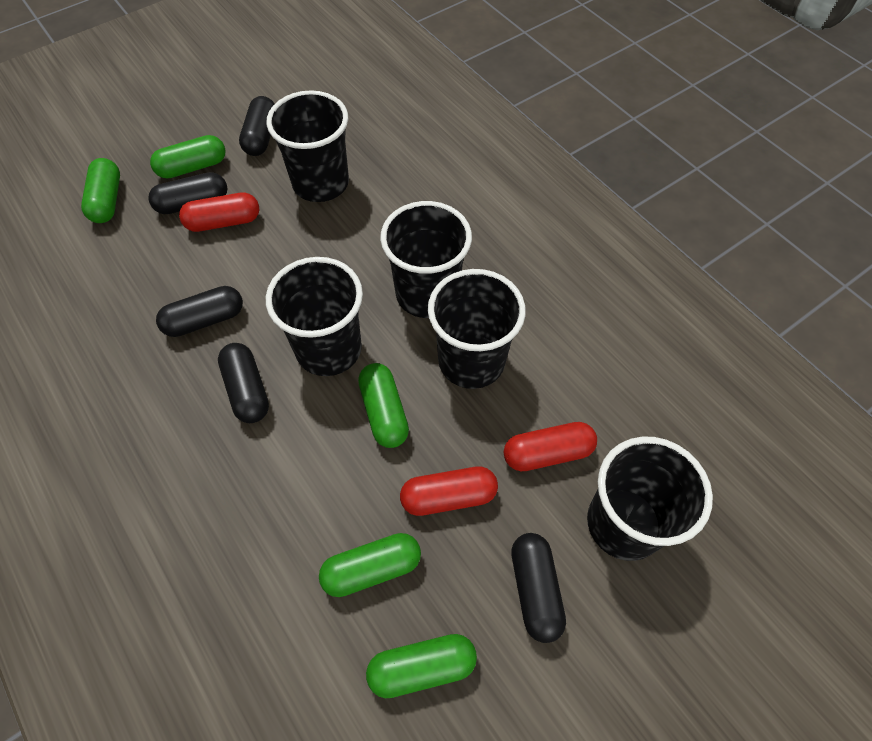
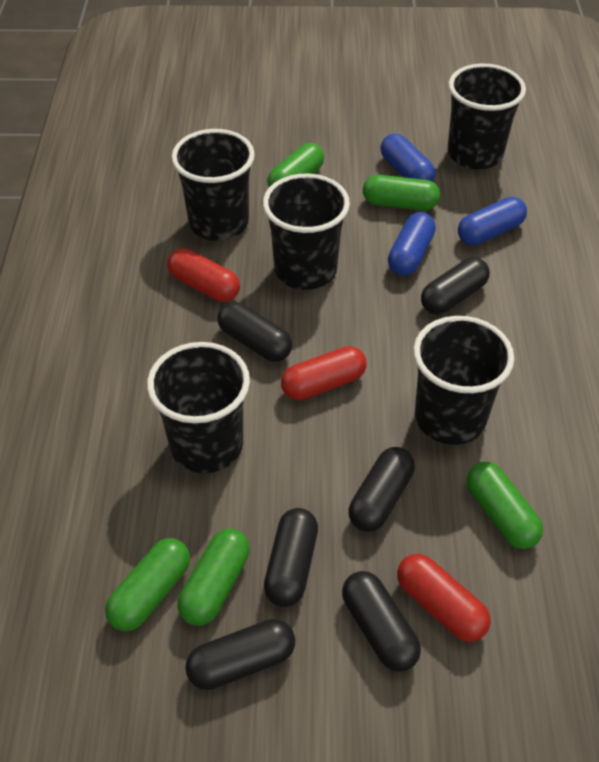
black capsule: 5 -> 6
blue capsule: 0 -> 3

